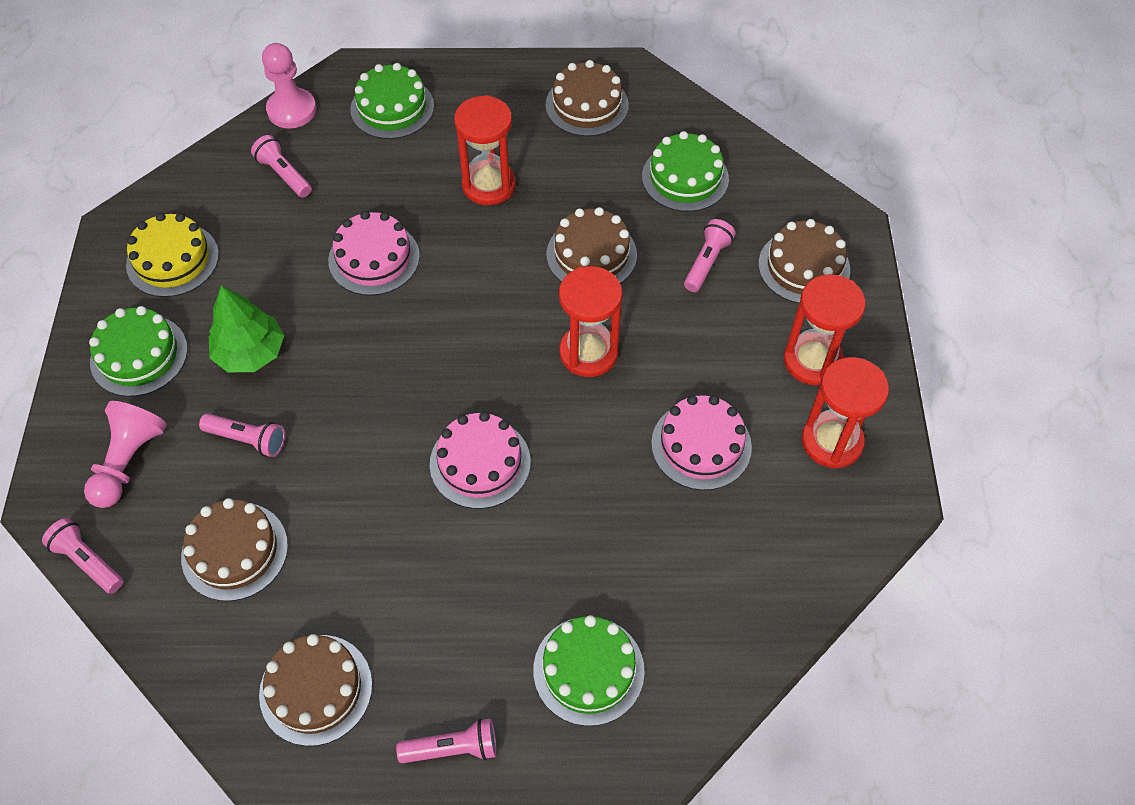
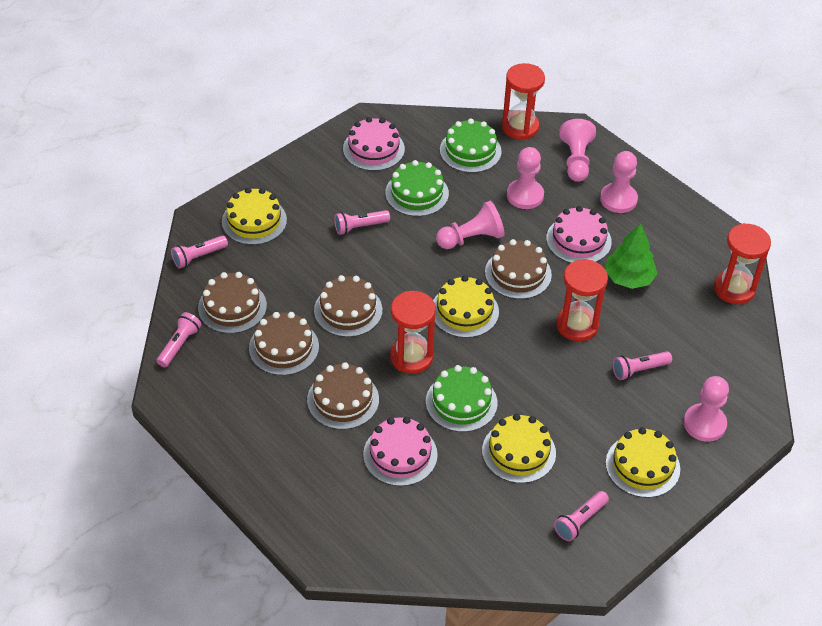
green cake: 4 -> 3
pink pawn: 2 -> 5
yellow cake: 1 -> 4

